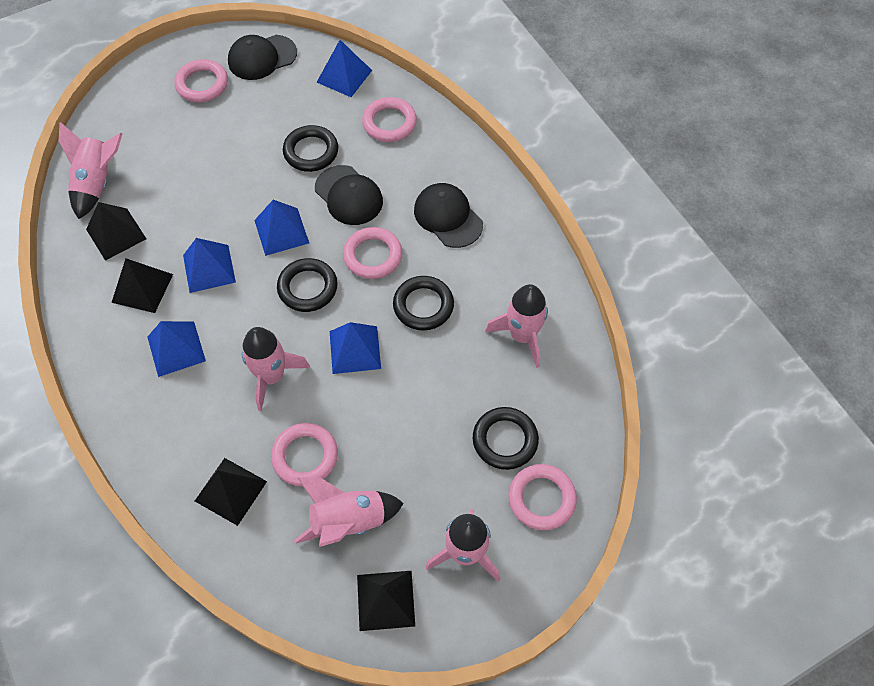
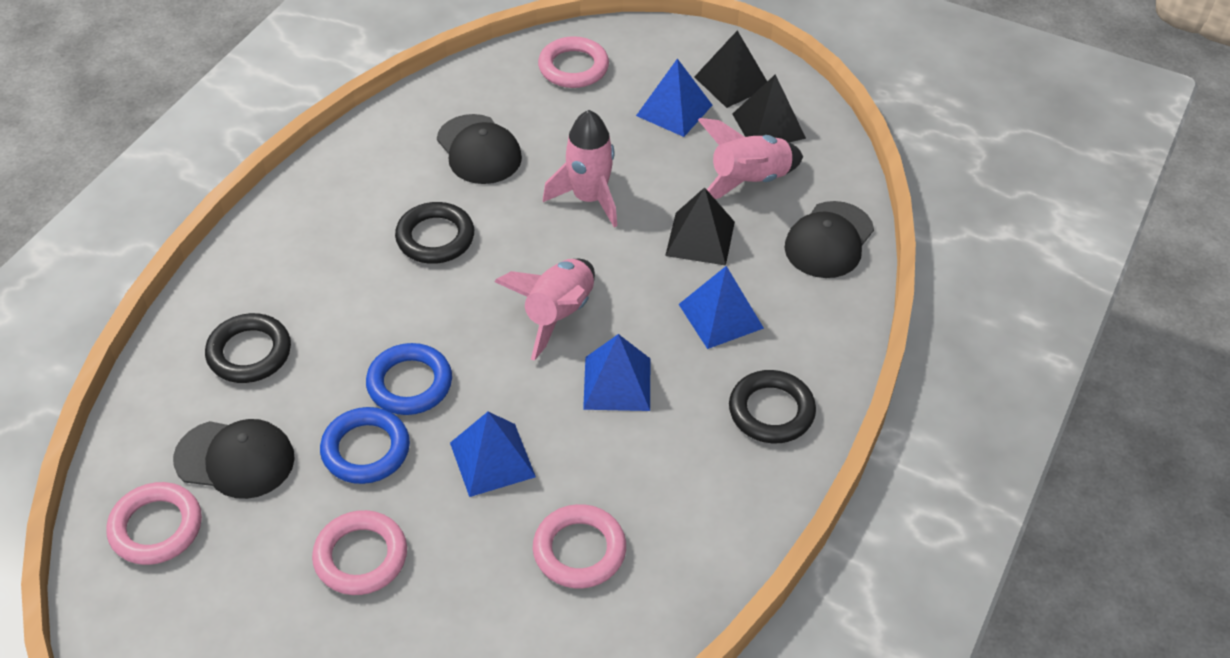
black pyramid: 4 -> 3
black ring: 4 -> 3
blue pyramid: 5 -> 4
blue ring: 0 -> 2
pink ring: 5 -> 4
pink rocket: 5 -> 3

